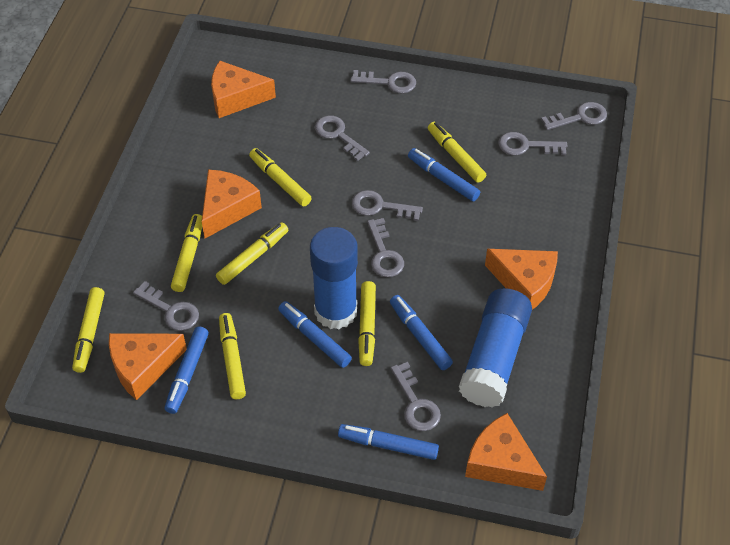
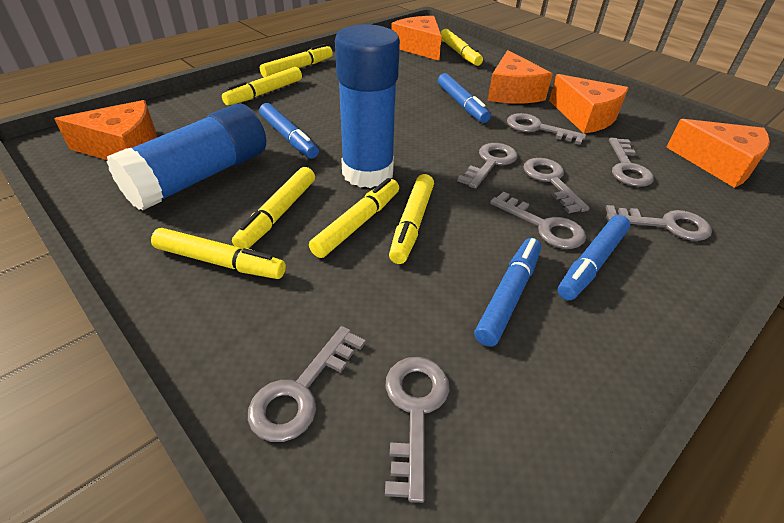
blue marker: 5 -> 4

